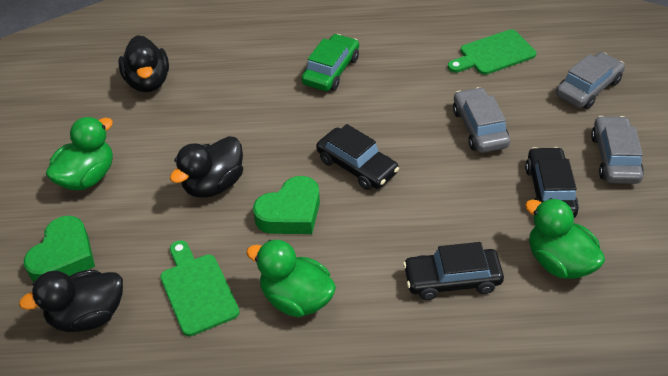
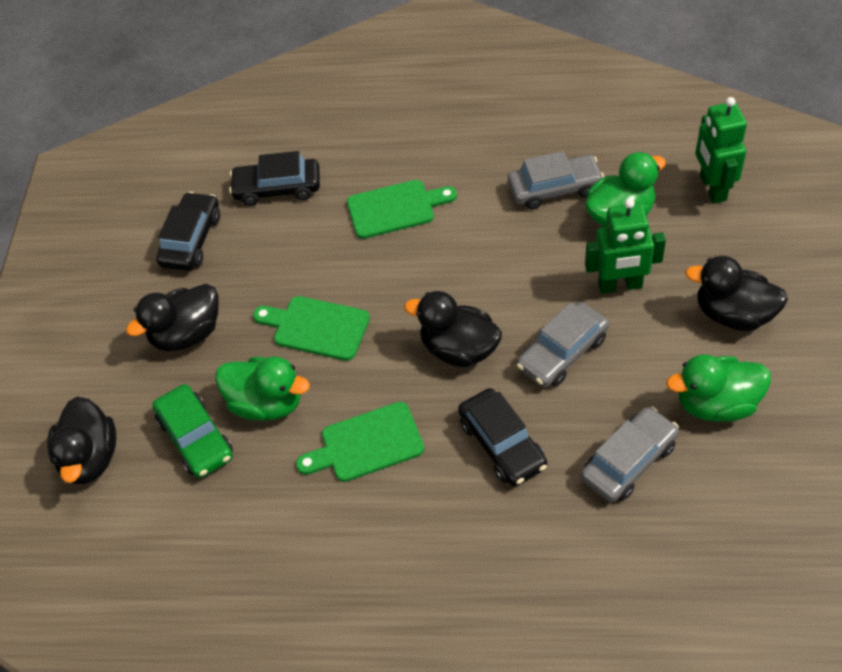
black duck: 3 -> 4
green cutting board: 2 -> 3
green heart: 2 -> 0
green robot: 0 -> 2

